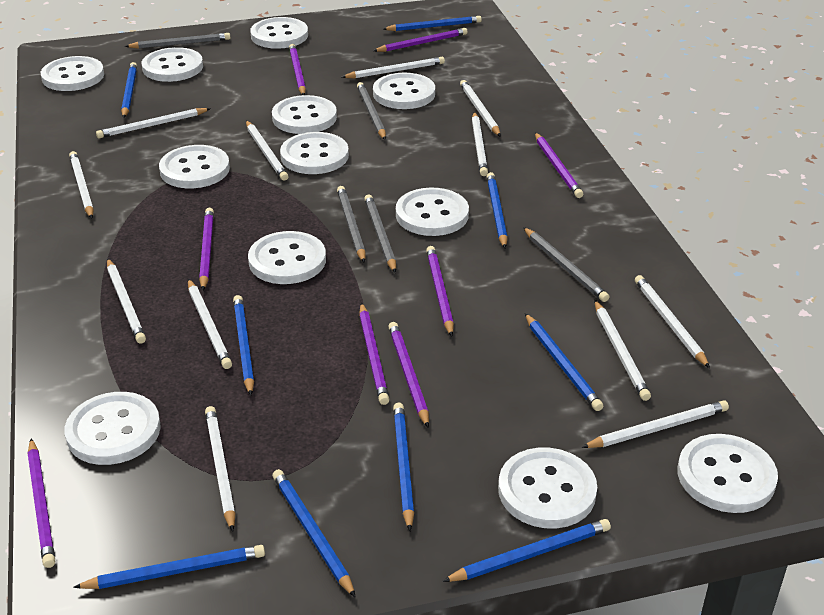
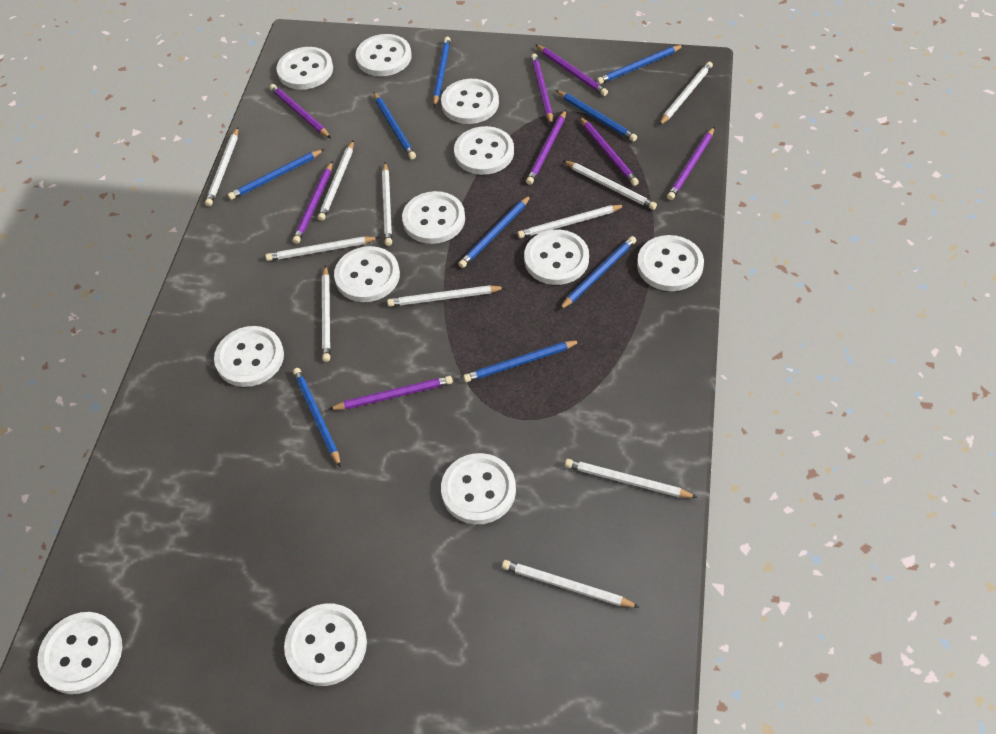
grey pencil: 5 -> 0
white pencil: 12 -> 11

